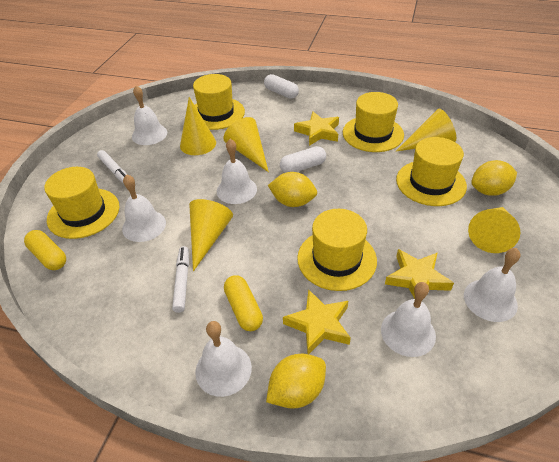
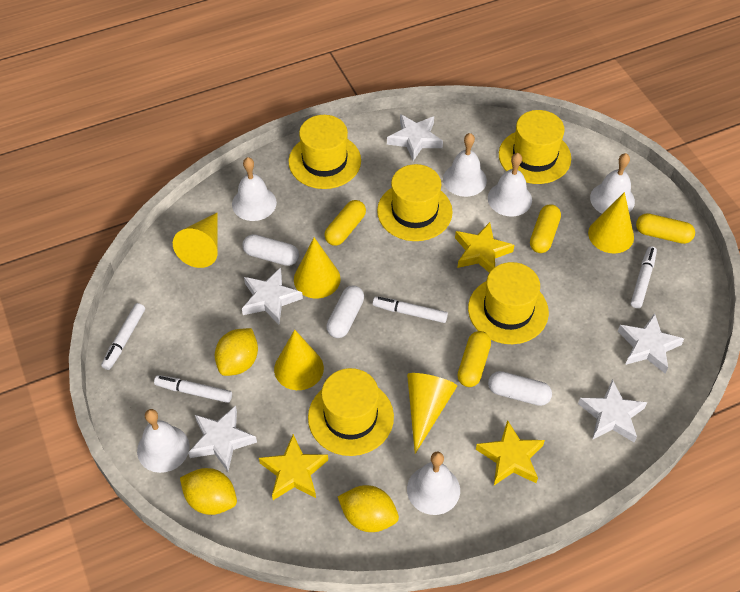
white capsule: 2 -> 3
white marker: 2 -> 4
white star: 0 -> 5
yellow capsule: 2 -> 4

